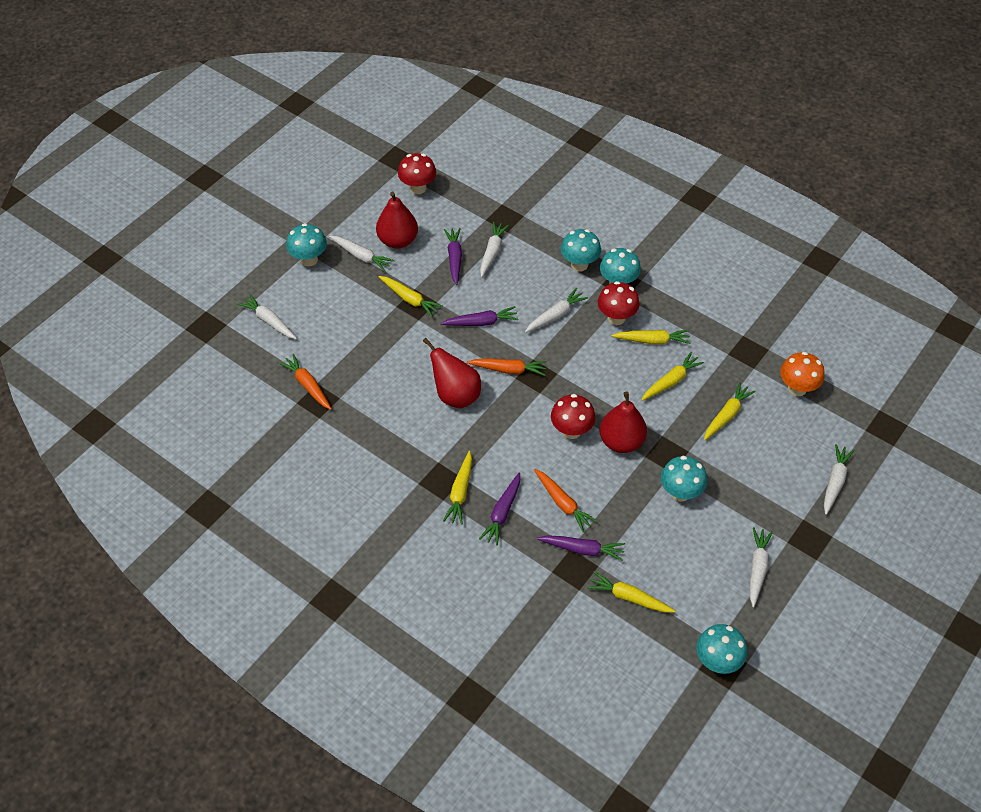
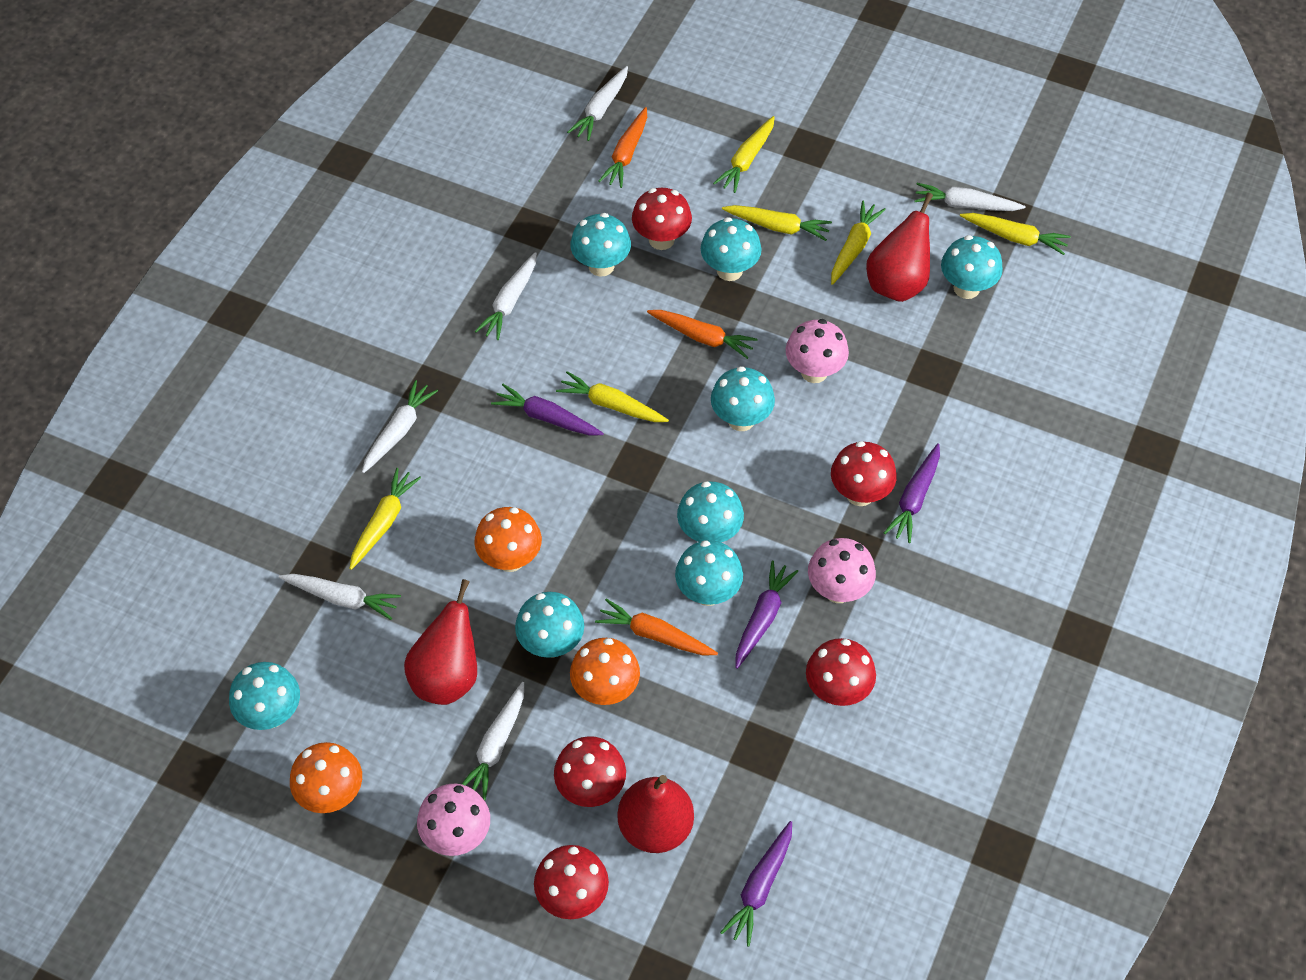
orange mushroom: 1 -> 3
pink mushroom: 0 -> 3
red mushroom: 3 -> 5
turquoise mushroom: 5 -> 8

